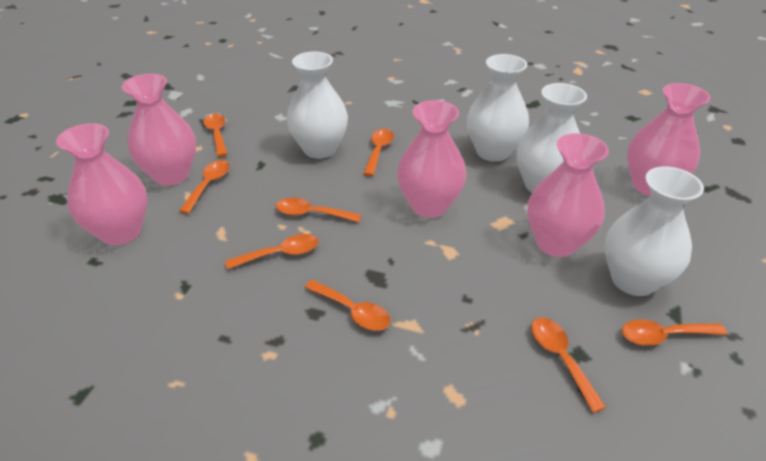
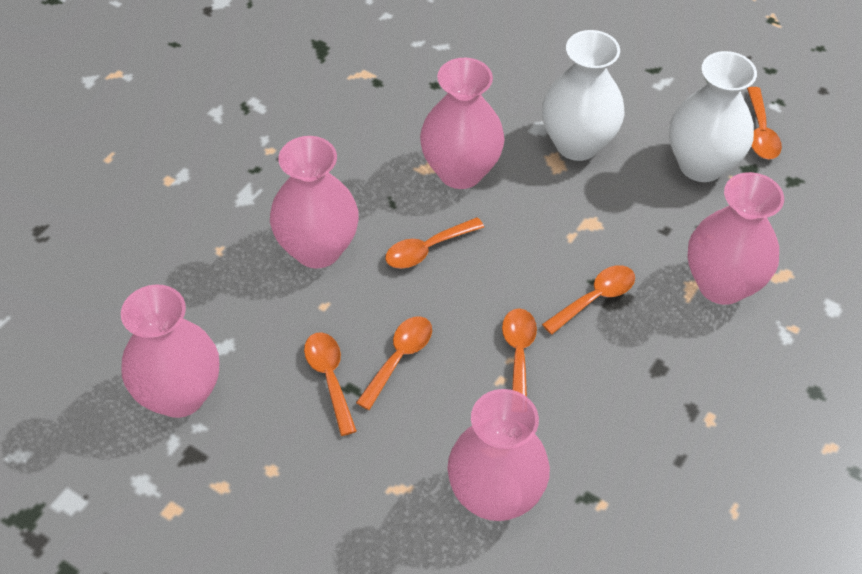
orange spoon: 8 -> 6
white vase: 4 -> 2

